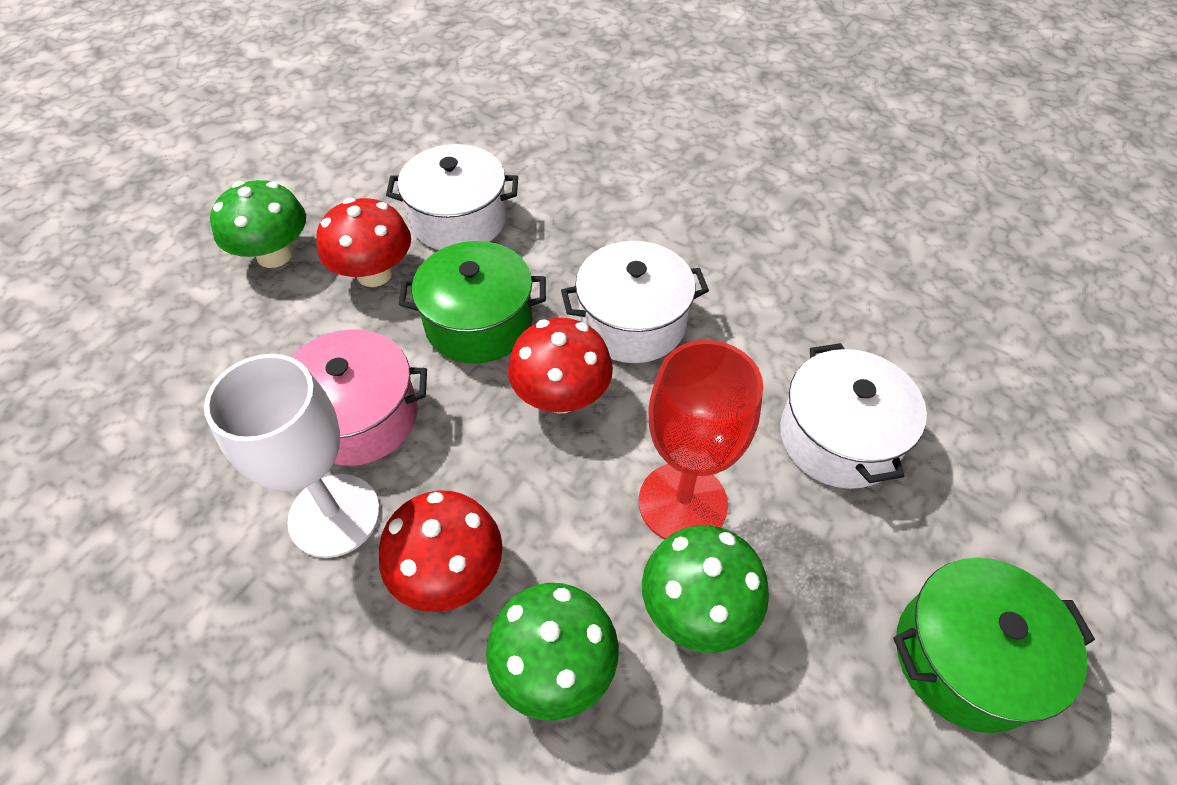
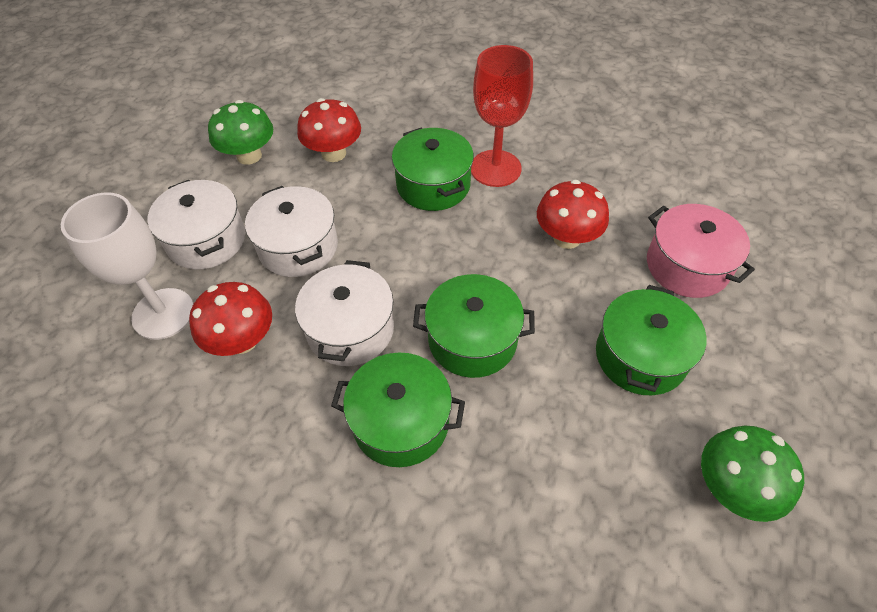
green mushroom: 3 -> 2
green pot: 2 -> 4

